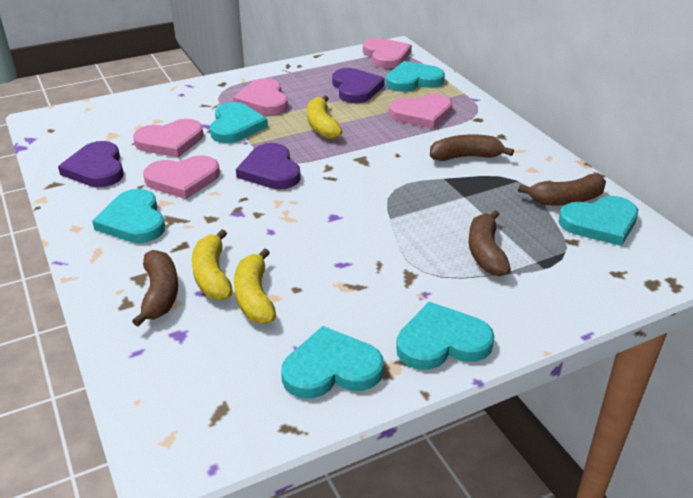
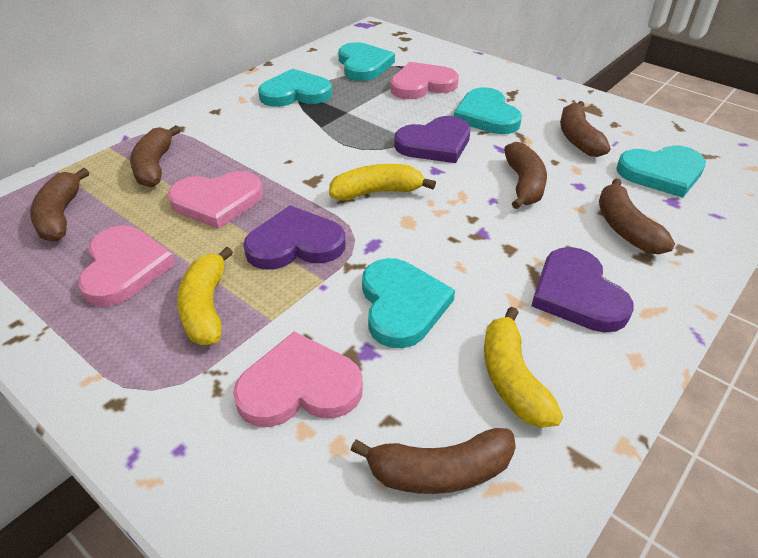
brown banana: 4 -> 6
pink heart: 5 -> 4
turquoise heart: 6 -> 5

